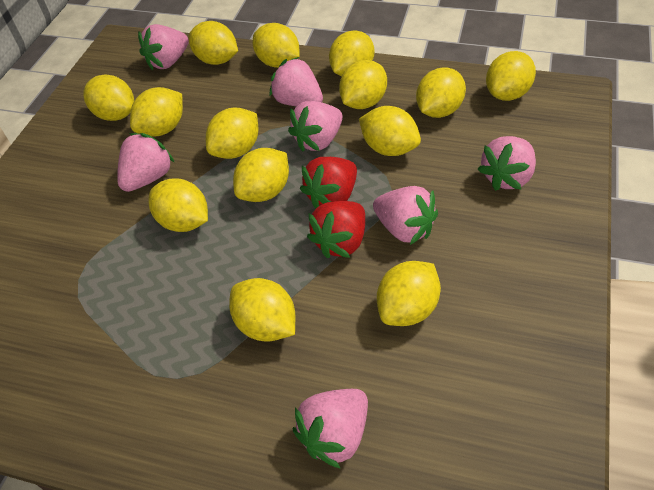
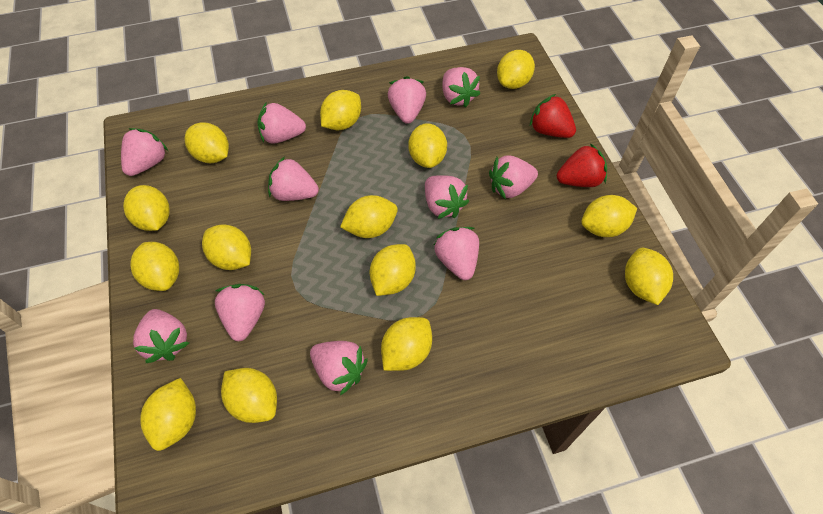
pink strawberry: 7 -> 11

